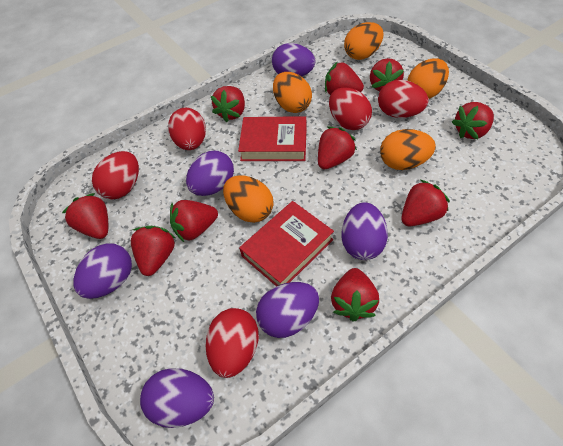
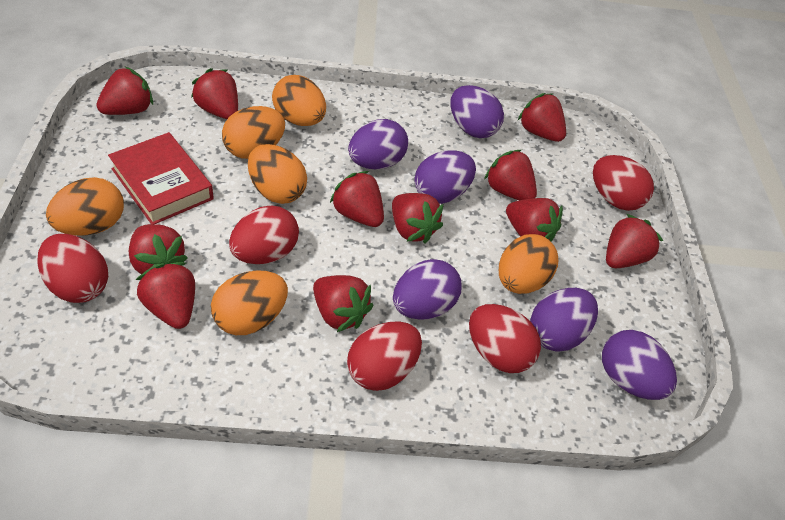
orange egg: 5 -> 6
red book: 2 -> 1
red strawberry: 10 -> 11

